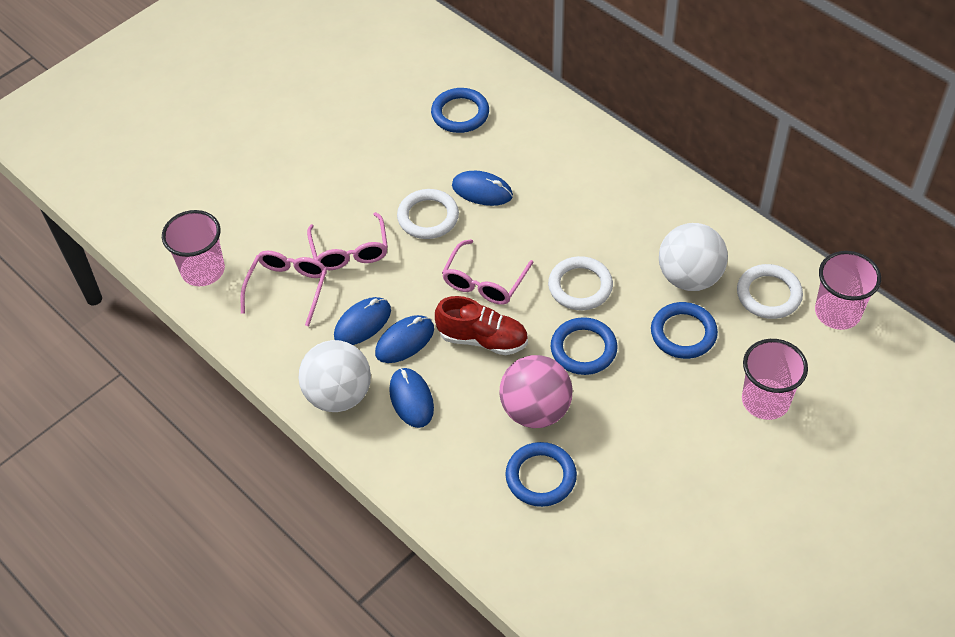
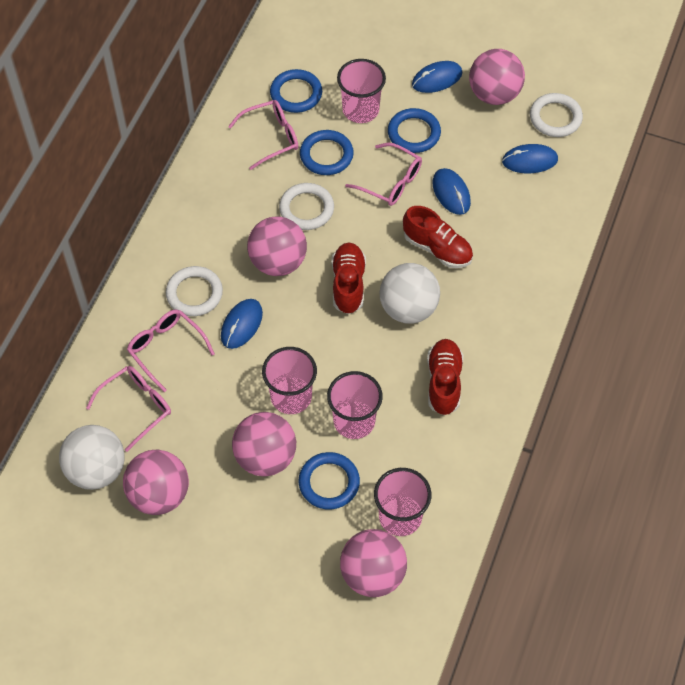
pink ball: 1 -> 5
pink cup: 3 -> 4
pink glasses: 3 -> 4
red shoe: 1 -> 3

